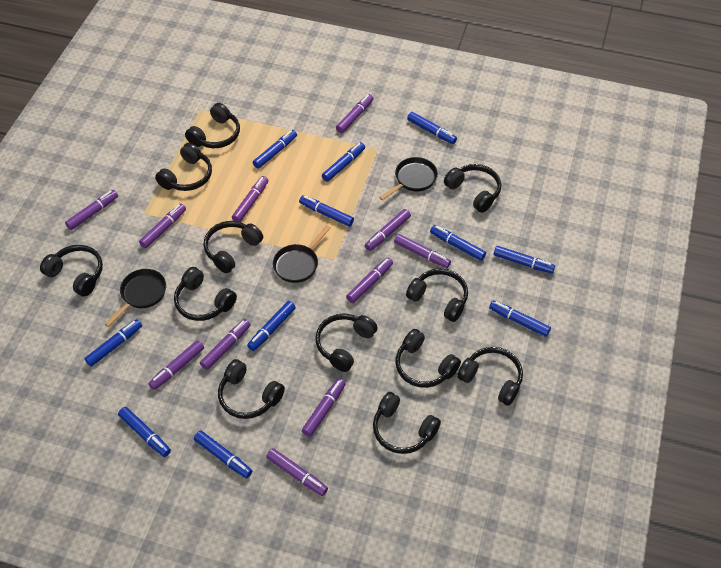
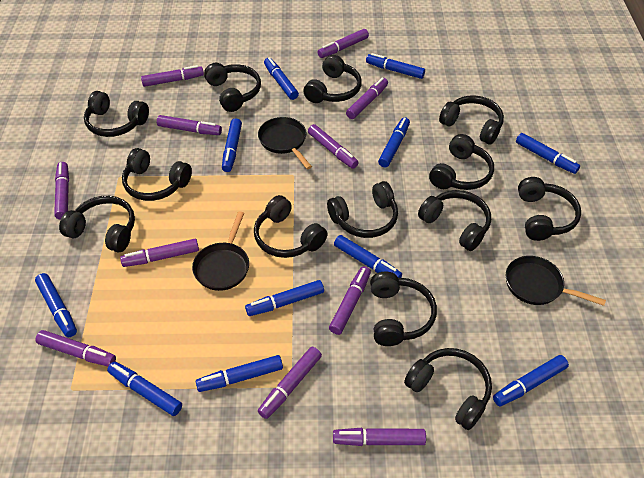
black headphones: 12 -> 13

